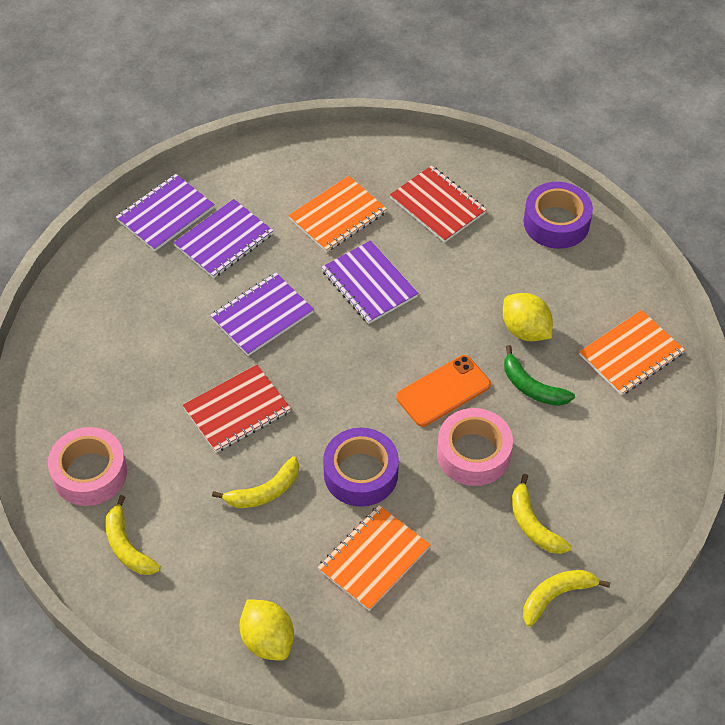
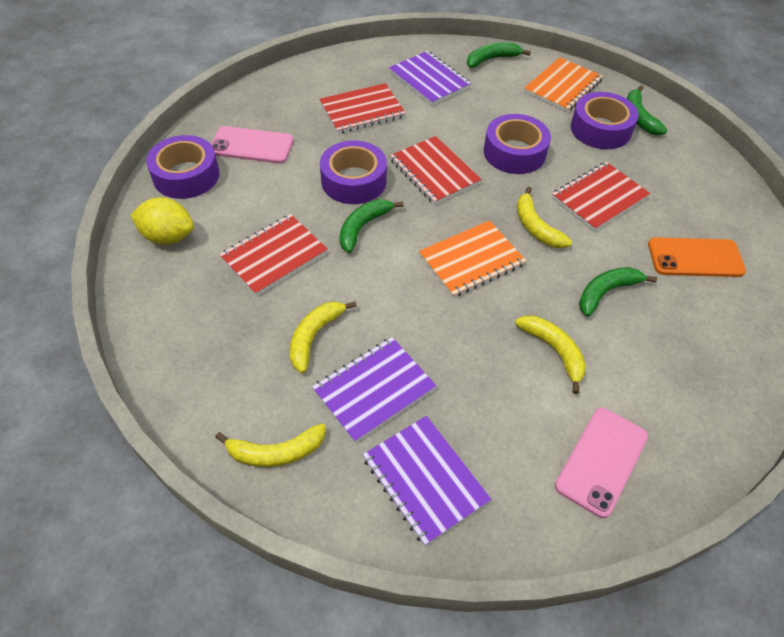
green banana: 1 -> 4
orange notebook: 3 -> 2
pink phone: 0 -> 2
pink tape: 2 -> 0
purple notebook: 4 -> 3
purple tape: 2 -> 4
red notebook: 2 -> 4
yellow lemon: 2 -> 1

